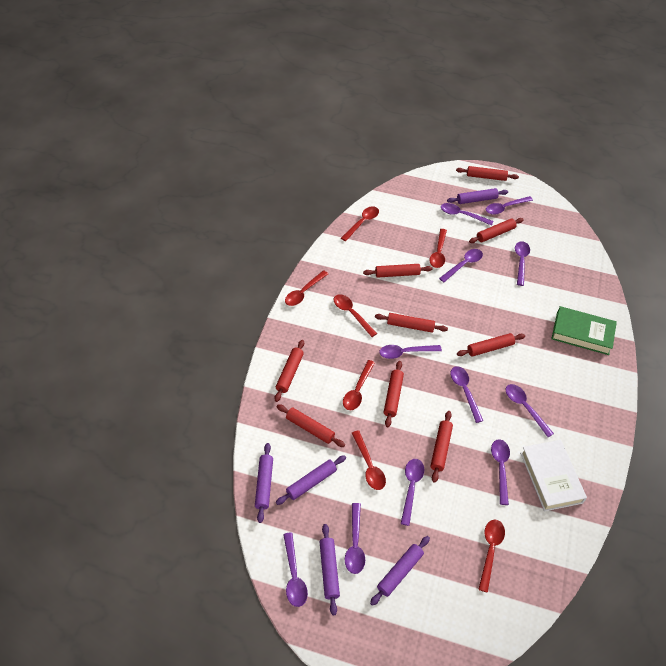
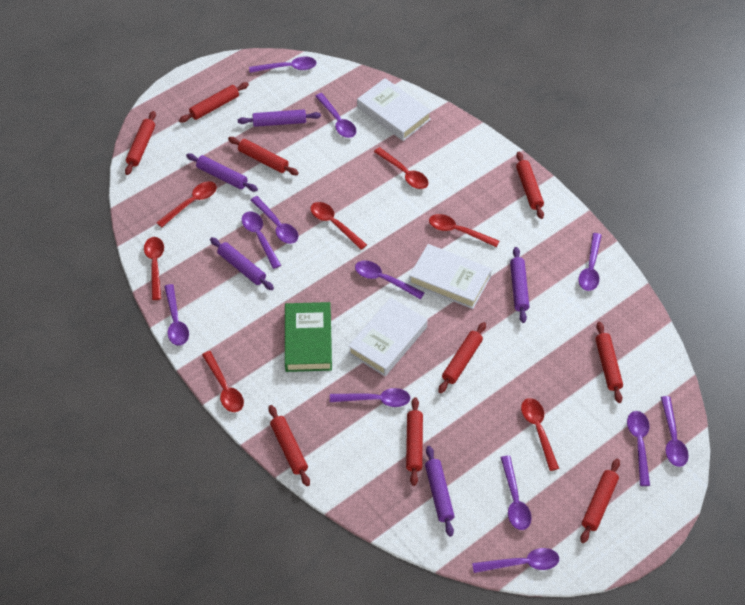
purple spoon: 11 -> 12
white book: 1 -> 3

